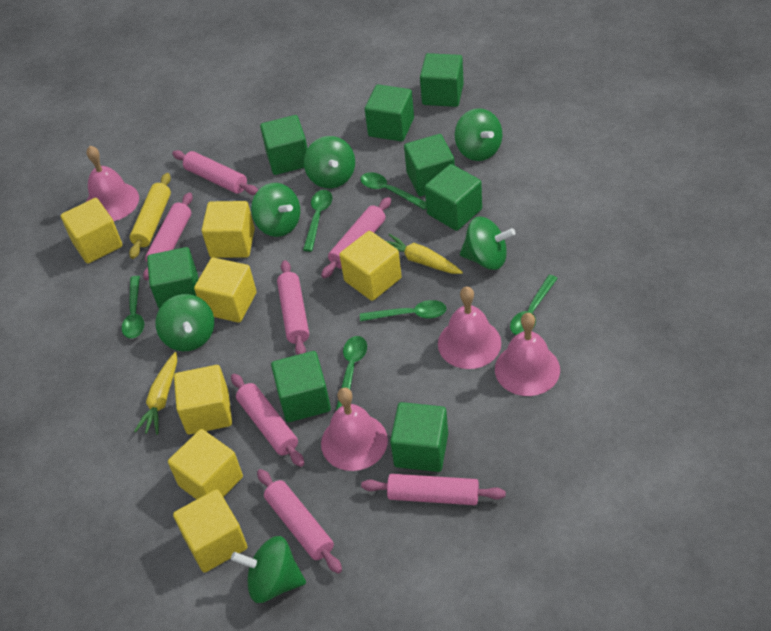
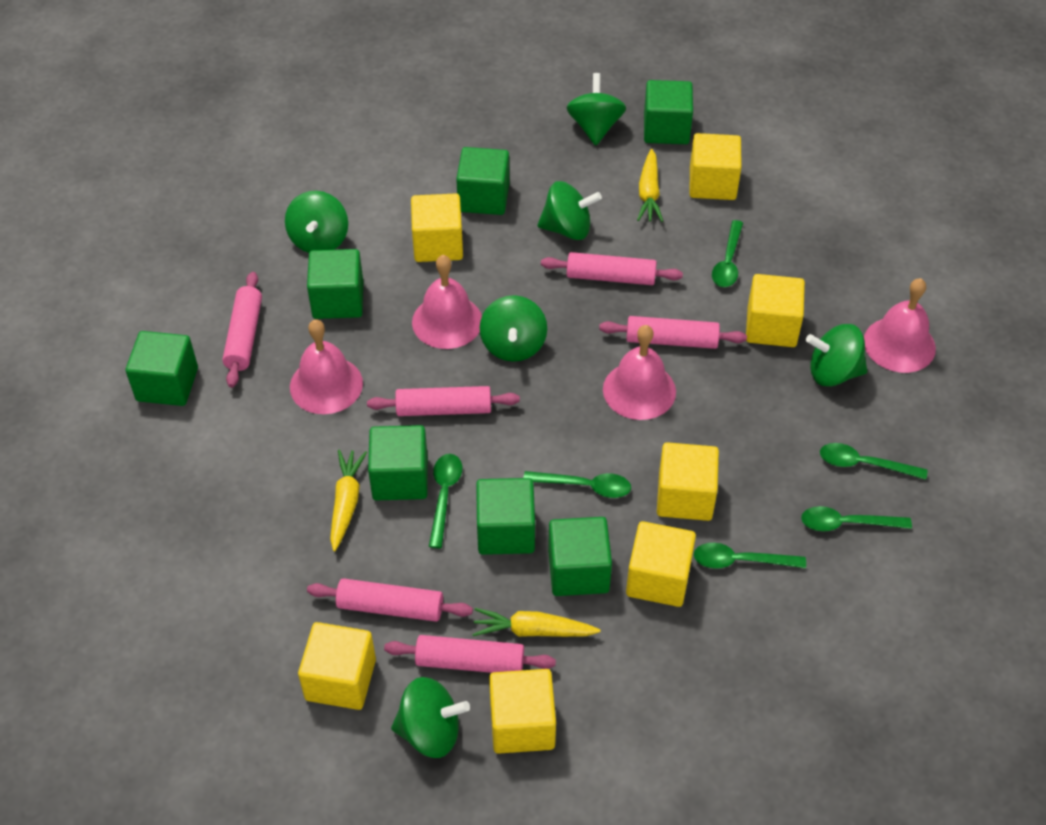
green cube: 8 -> 7
pink rolling pin: 7 -> 6
yellow carrot: 2 -> 3
yellow rolling pin: 1 -> 0

